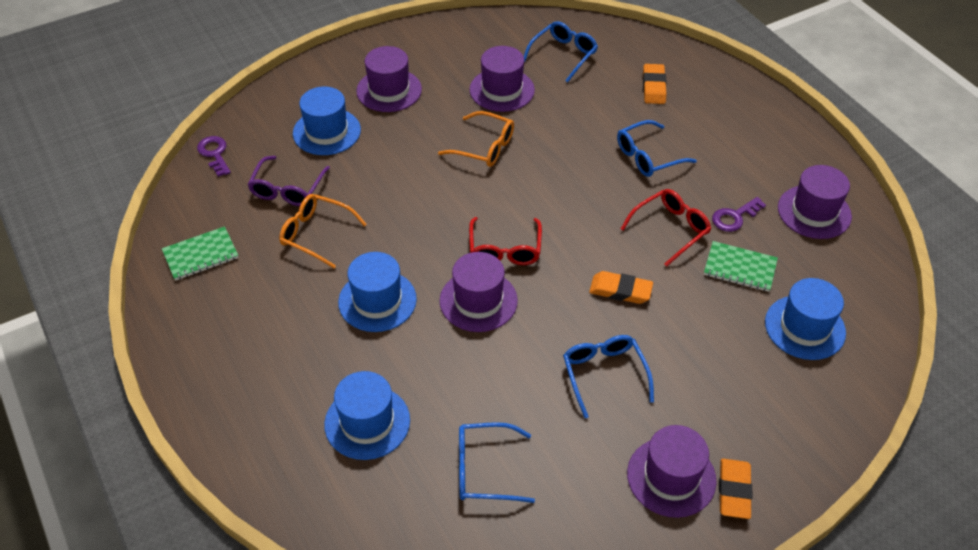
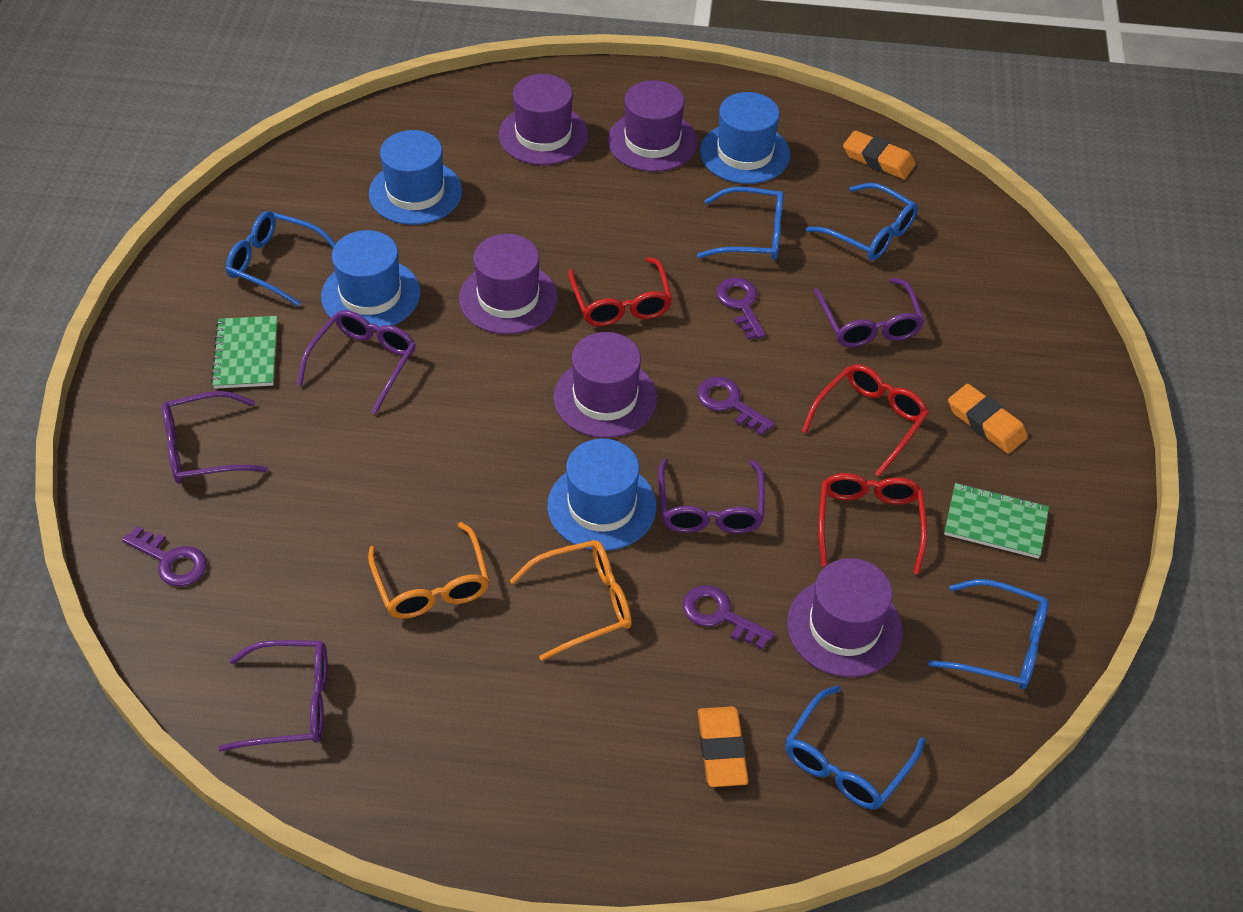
blue glasses: 4 -> 5
purple glasses: 1 -> 5
purple key: 2 -> 4
red glasses: 2 -> 3

